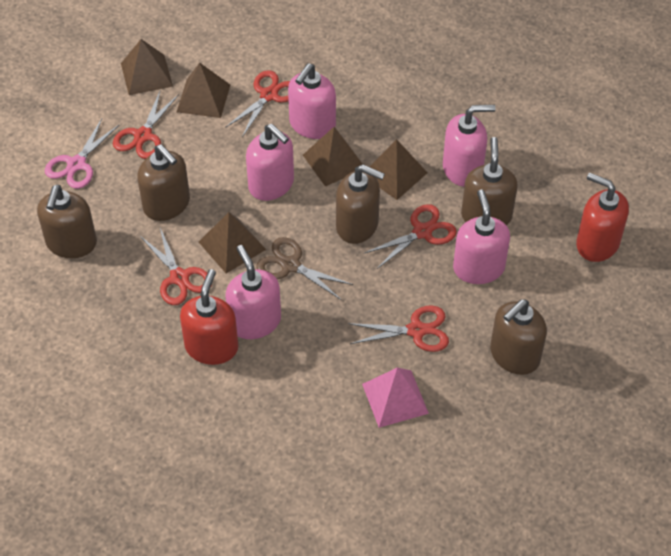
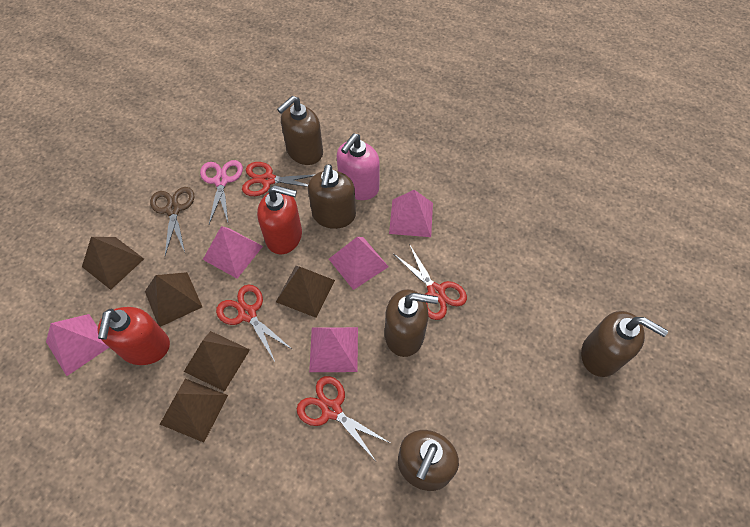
pink pyramid: 1 -> 5
pink soap dispenser: 5 -> 1
red scissors: 5 -> 4

